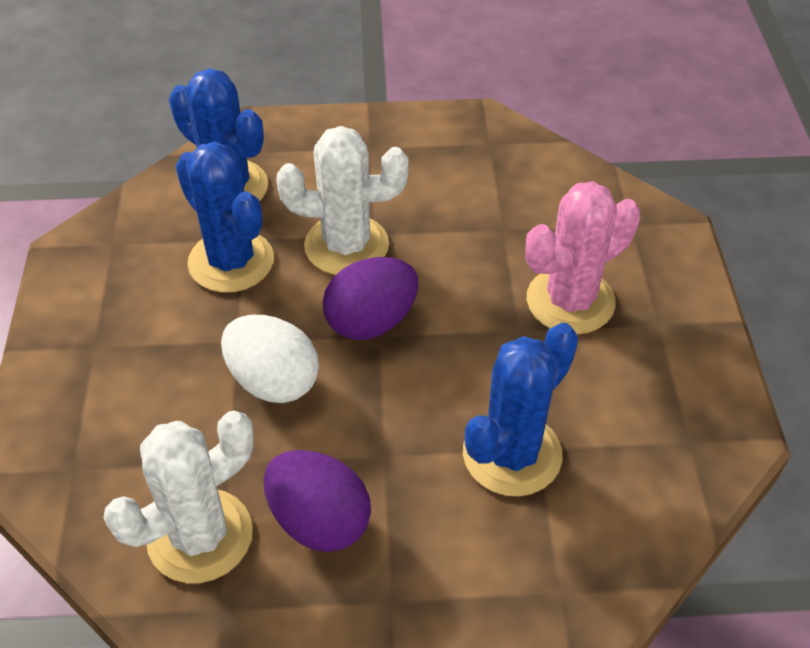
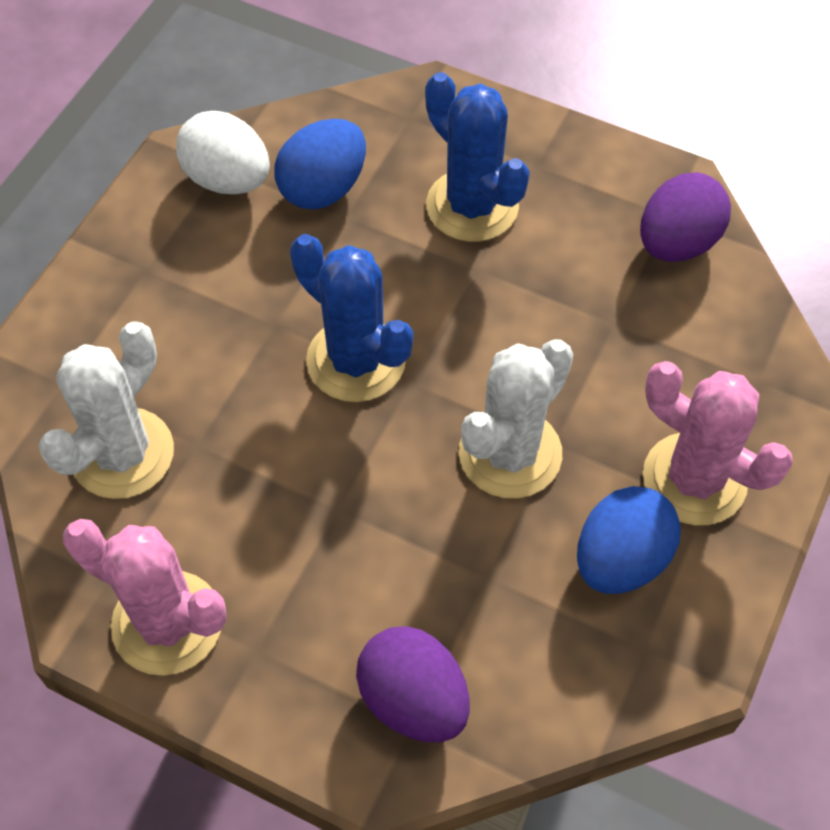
blue cactus: 3 -> 2
blue egg: 0 -> 2
pink cactus: 1 -> 2

